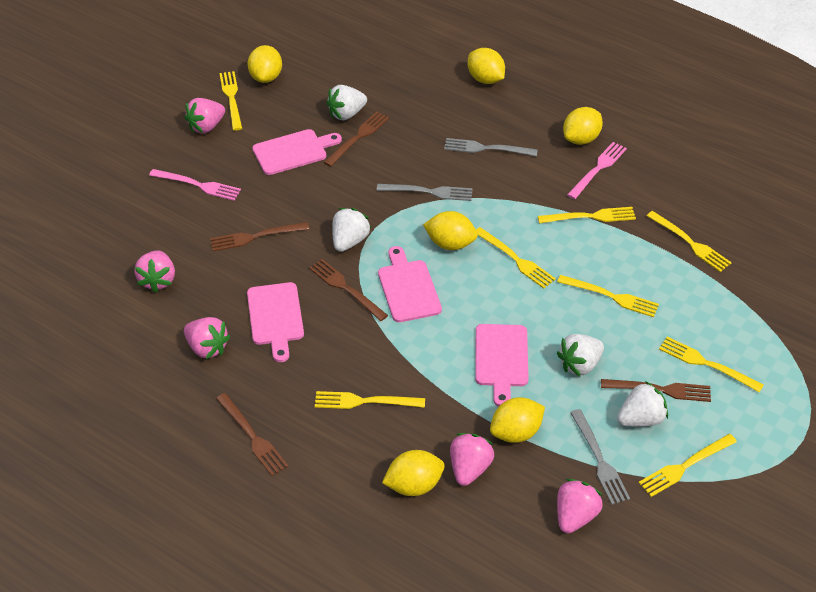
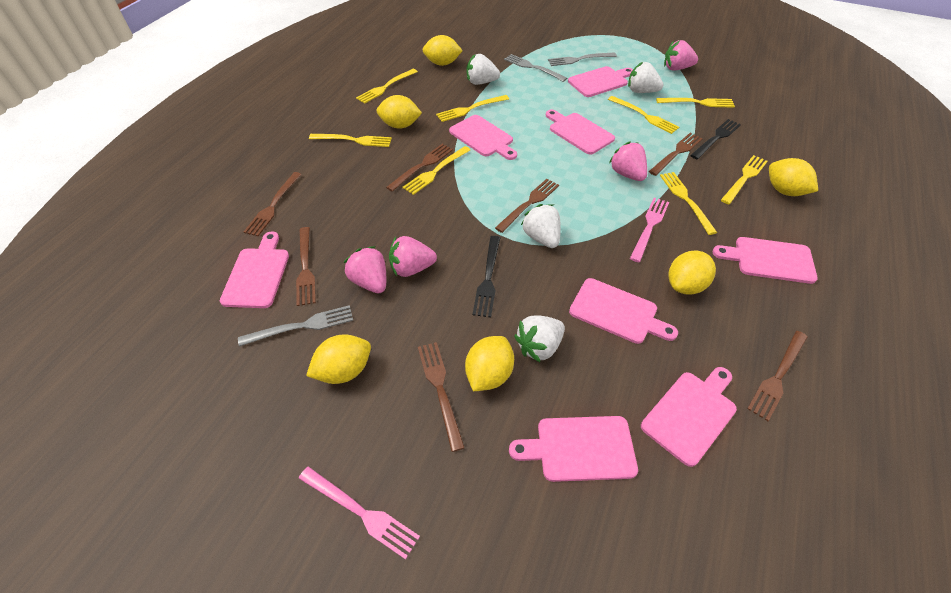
black fork: 0 -> 2
brown fork: 5 -> 7
pink cutting board: 4 -> 8
pink strawberry: 5 -> 4

